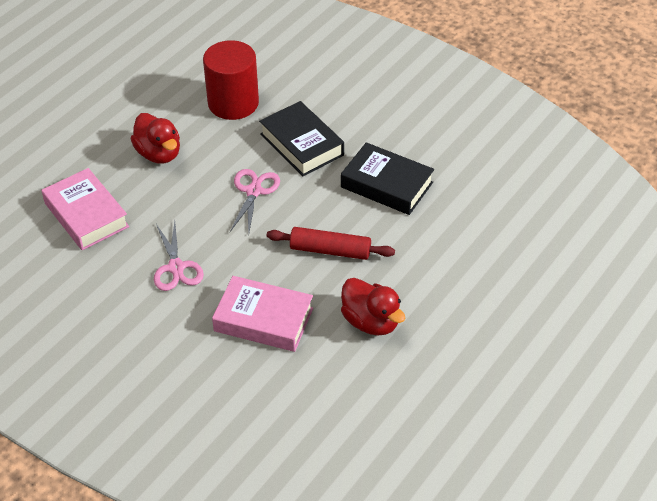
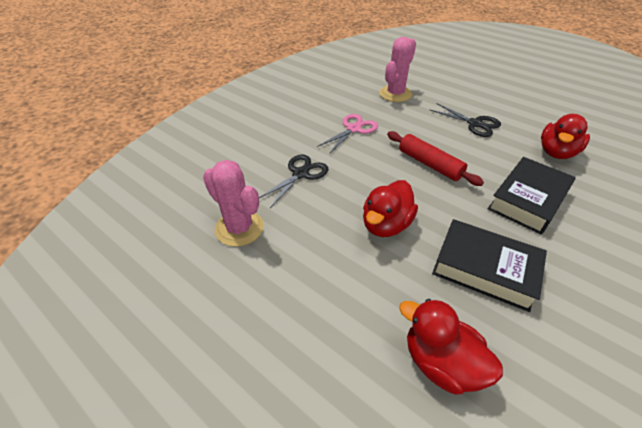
black scissors: 0 -> 2
pink book: 2 -> 0
pink cactus: 0 -> 2
pink scissors: 2 -> 1
red cylinder: 1 -> 0
red duck: 2 -> 3

